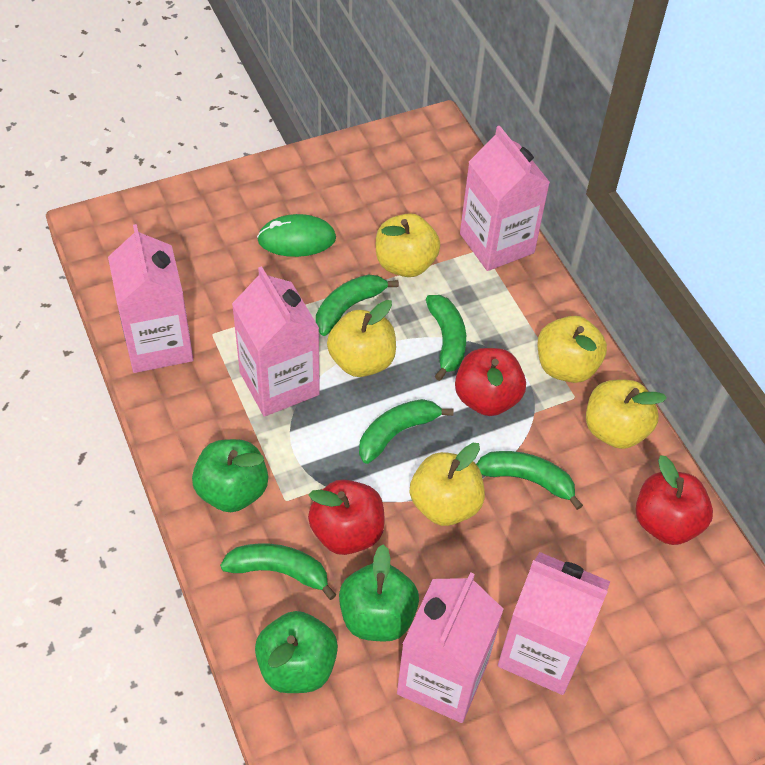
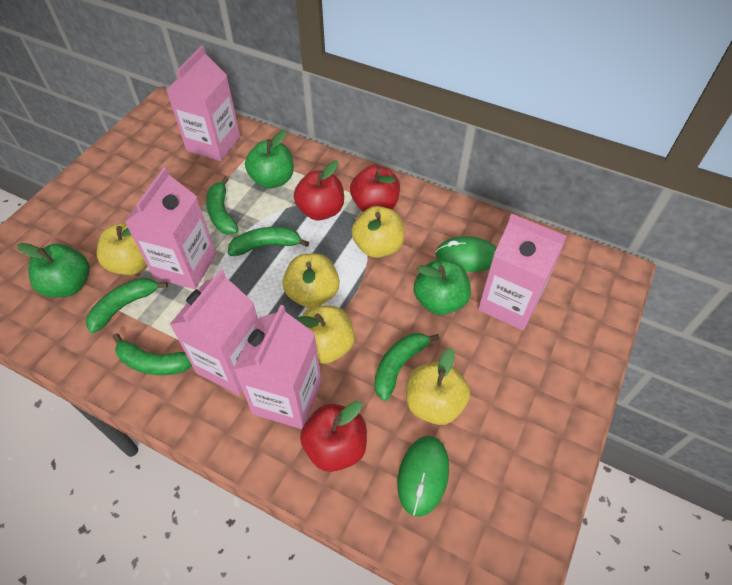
green mouse: 1 -> 2

